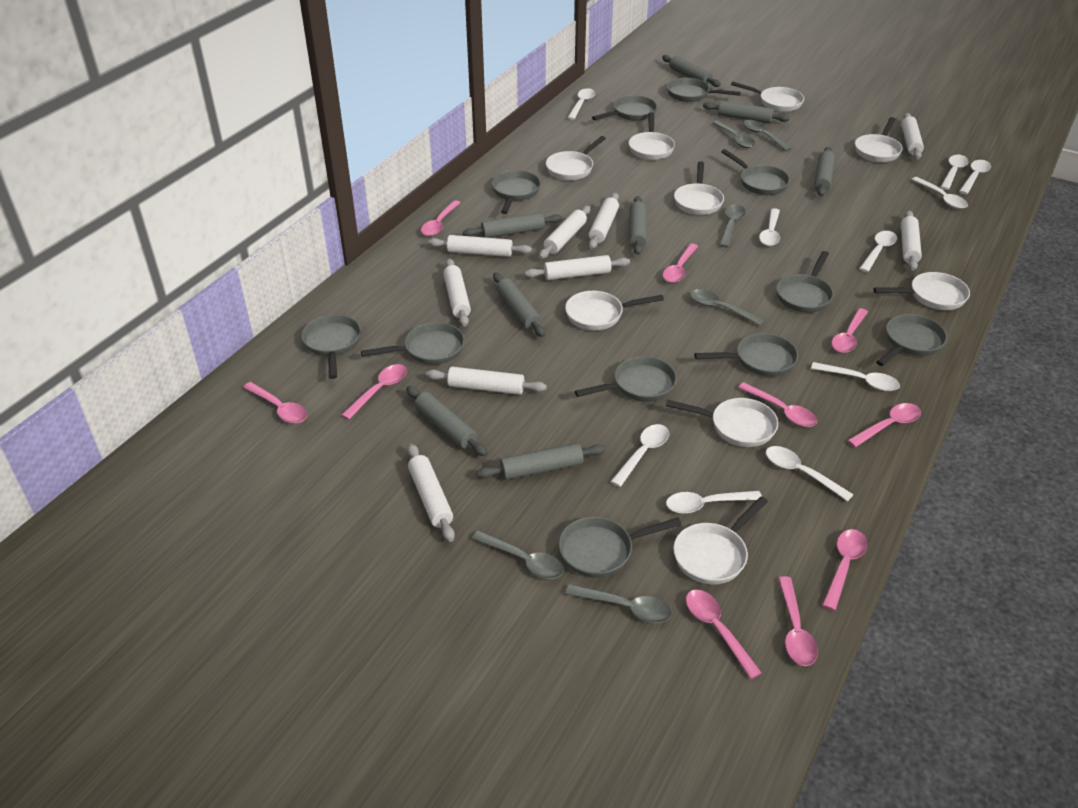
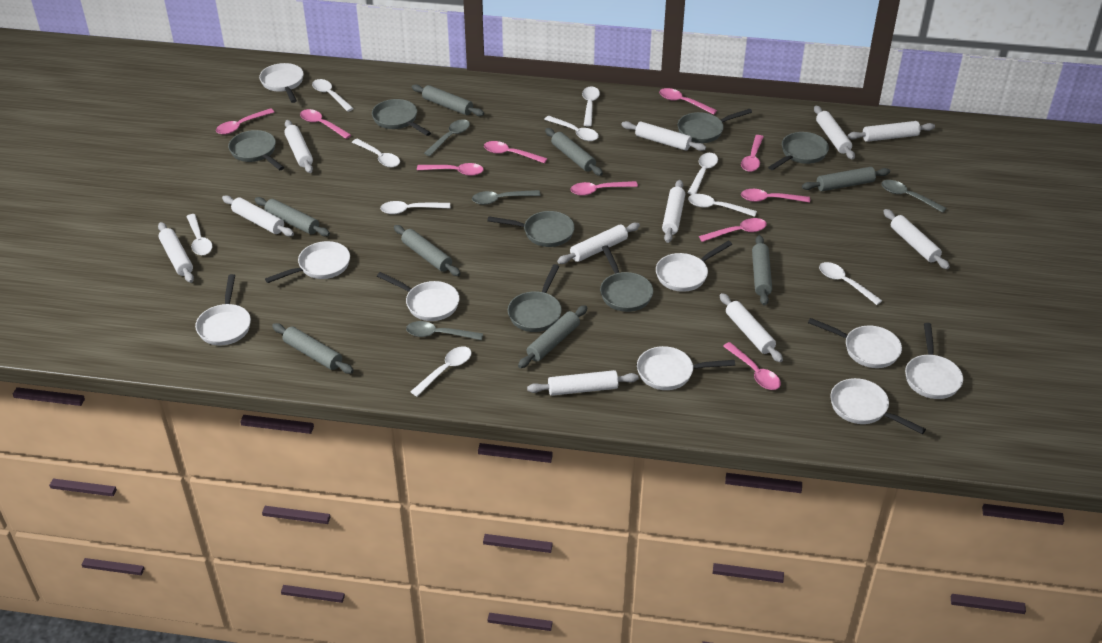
grey pan: 11 -> 7
grey spoon: 6 -> 4
white rolling pin: 9 -> 11

